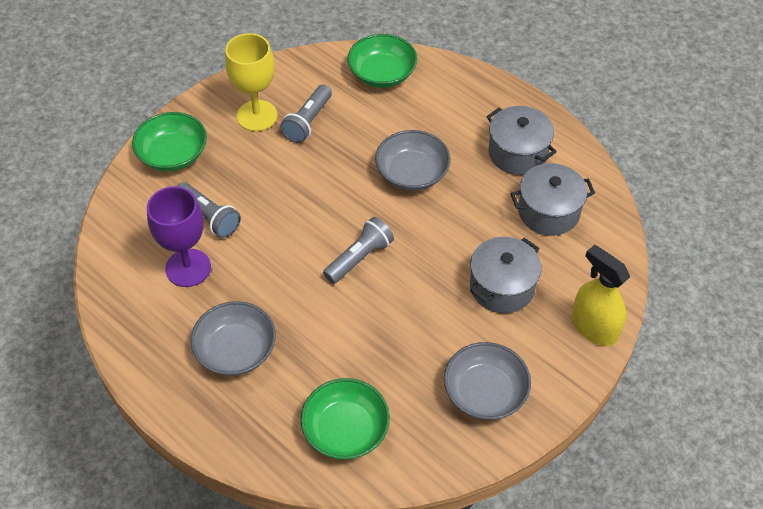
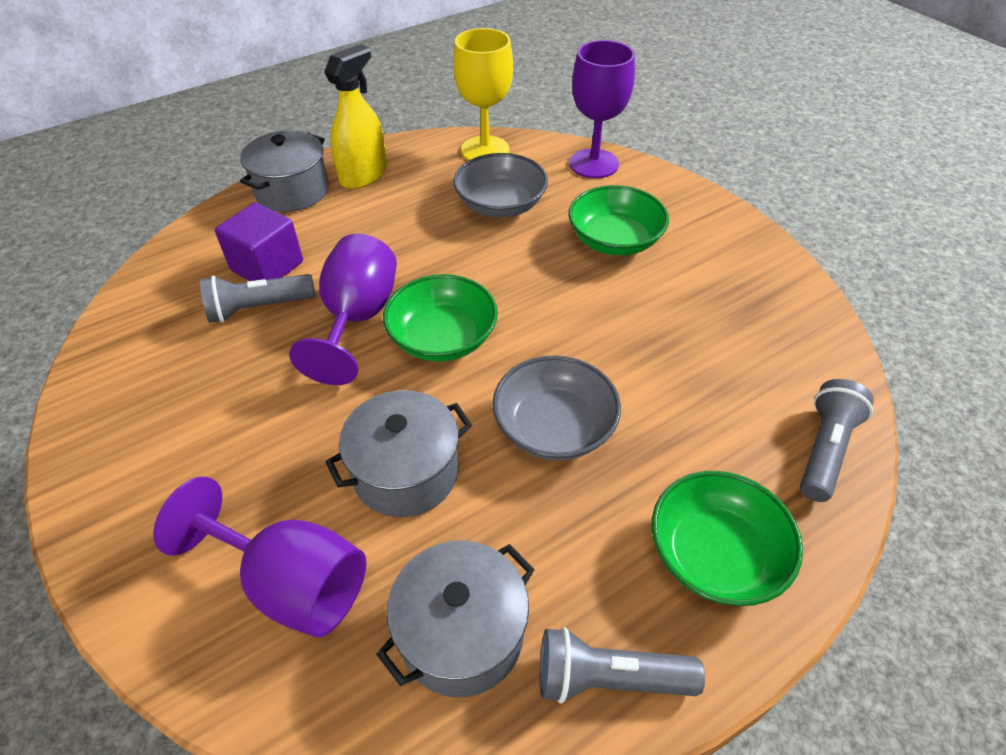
grey bowl: 3 -> 2
purple cube: 0 -> 1
purple goblet: 1 -> 3

